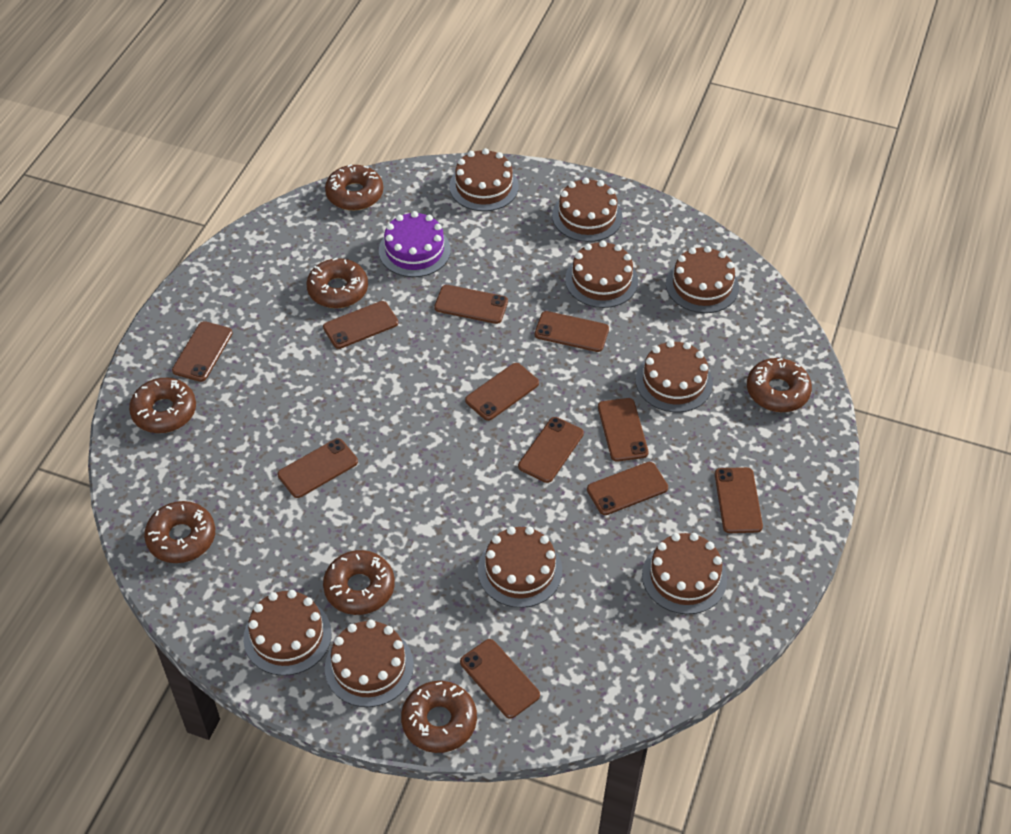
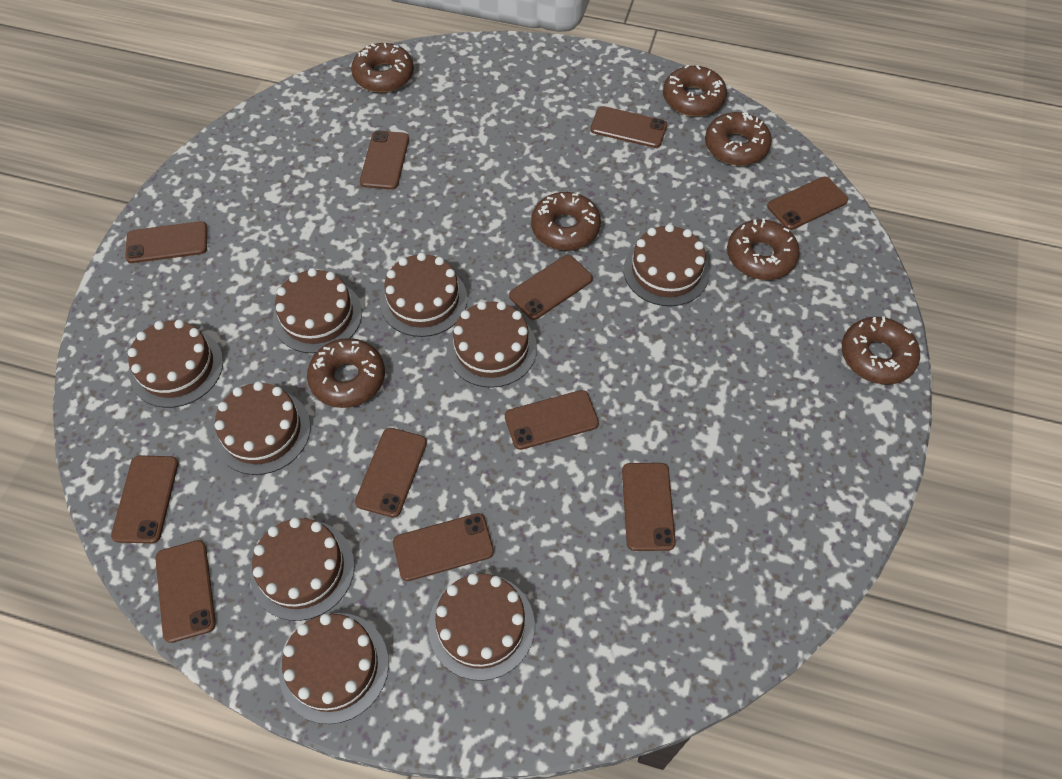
purple cake: 1 -> 0

